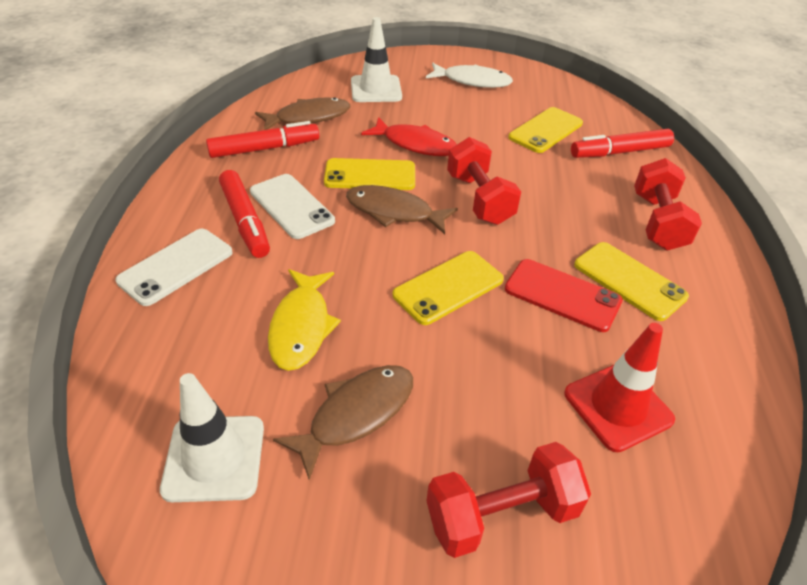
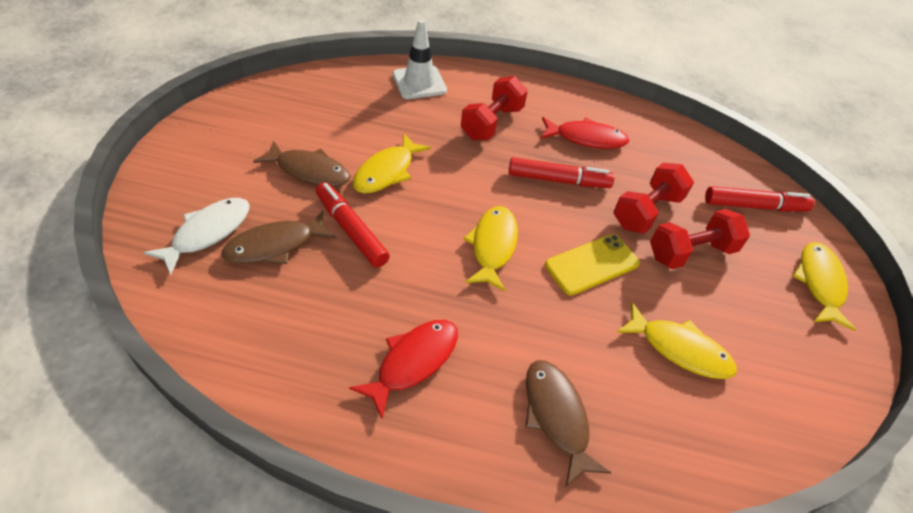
red fish: 1 -> 2
red phone: 1 -> 0
red traffic cone: 1 -> 0
white phone: 2 -> 0
white traffic cone: 2 -> 1
yellow fish: 1 -> 4
yellow phone: 4 -> 1

